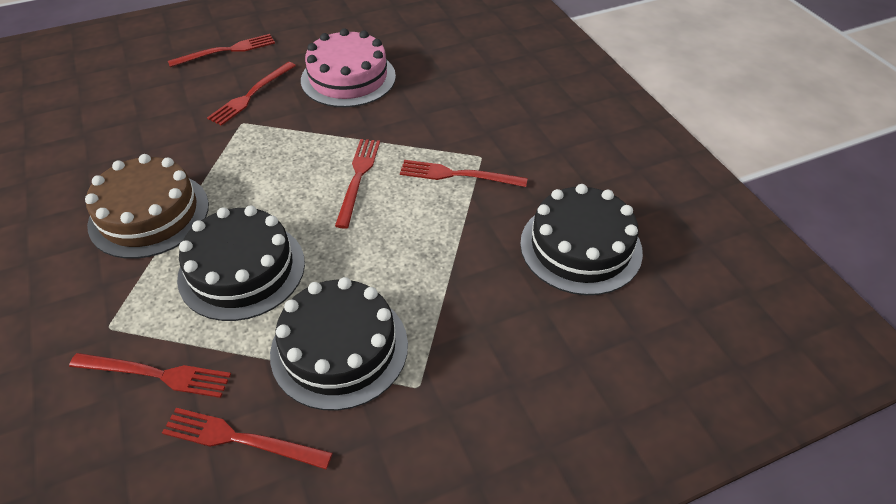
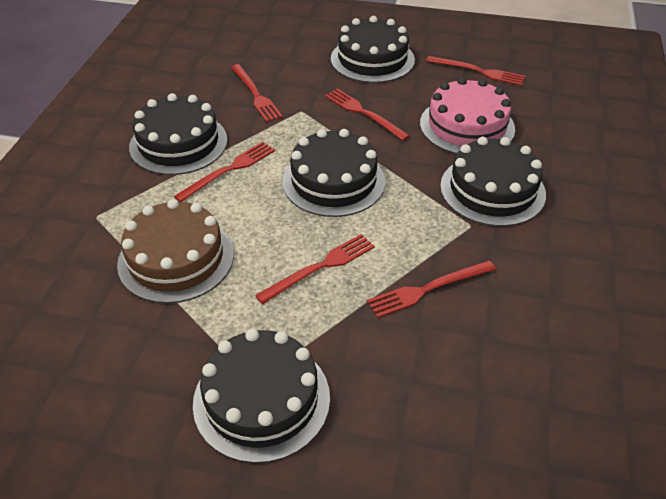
black cake: 3 -> 5

